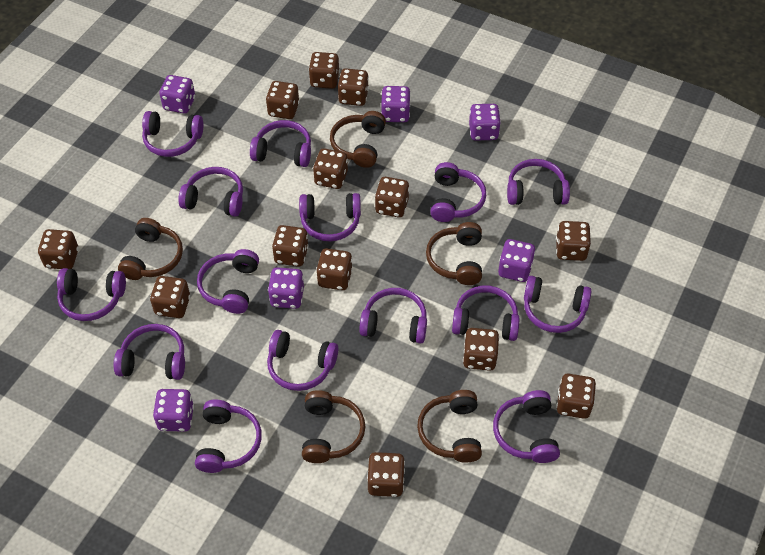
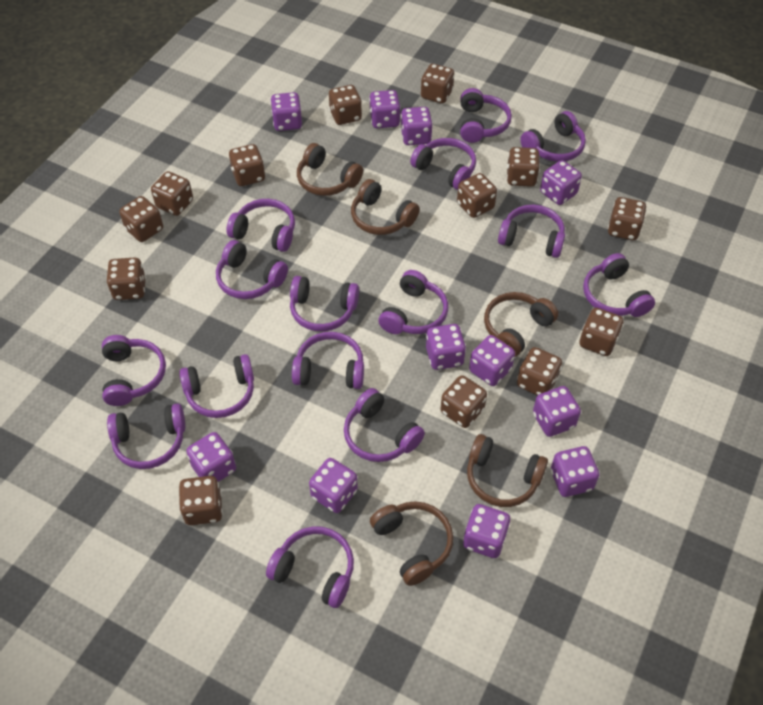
purple dice: 6 -> 11

